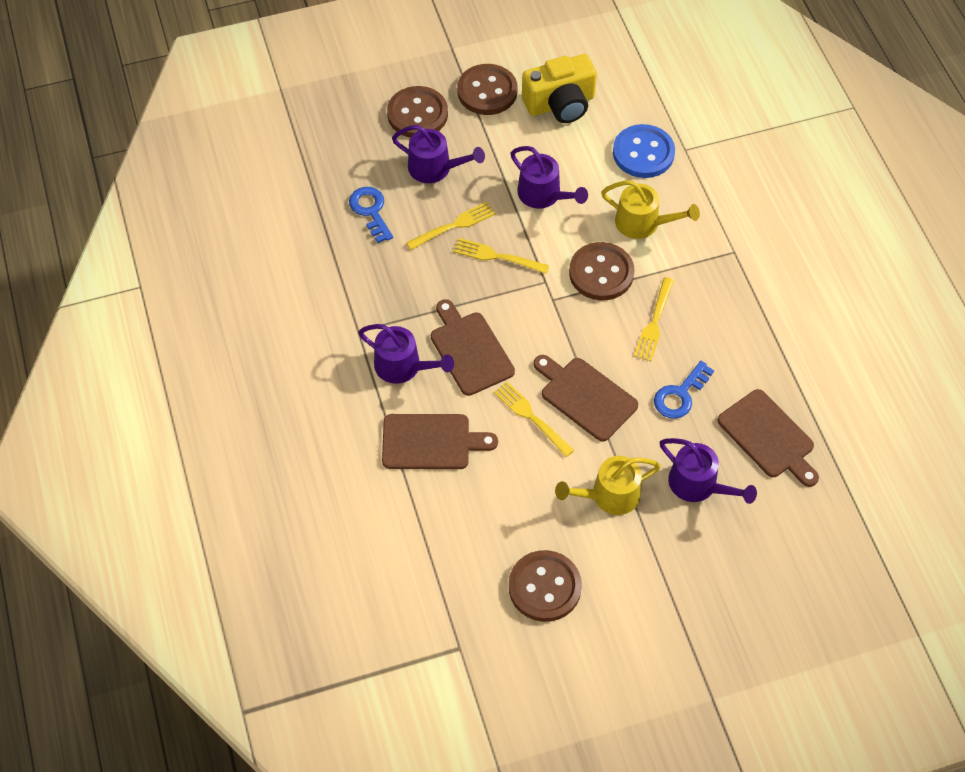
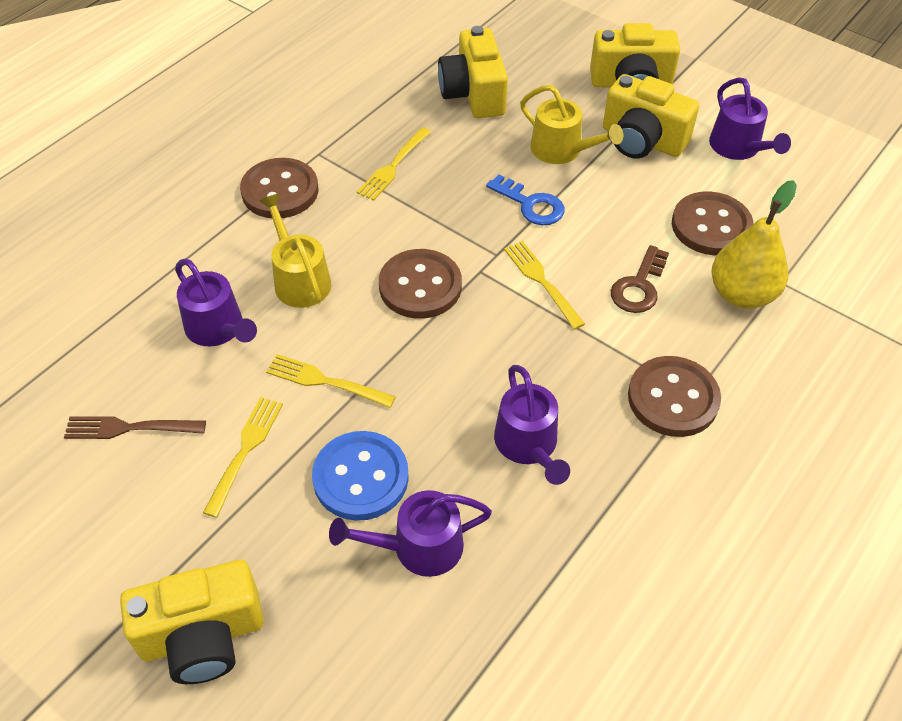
blue key: 2 -> 1
brown cutting board: 4 -> 0
brown fork: 0 -> 1
brown key: 0 -> 1
yellow camera: 1 -> 4
yellow pear: 0 -> 1

